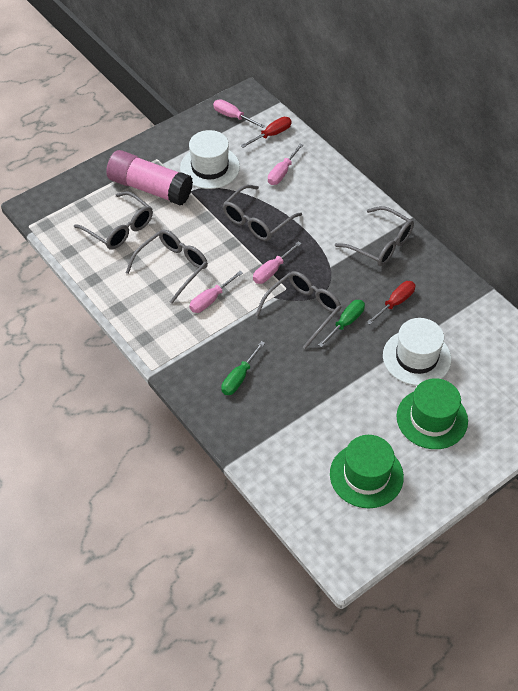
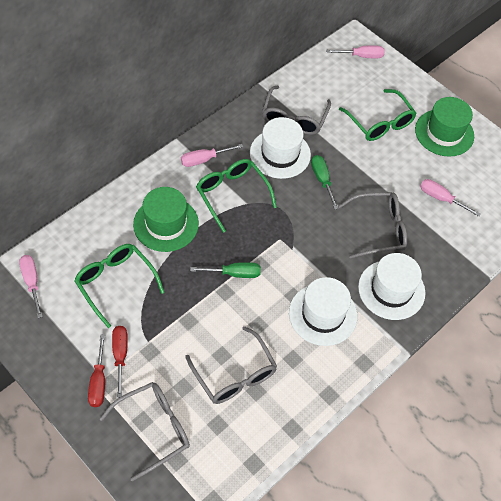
green glasses: 0 -> 3
grey glasses: 5 -> 4
pink glue stick: 1 -> 0
white hat: 2 -> 3

